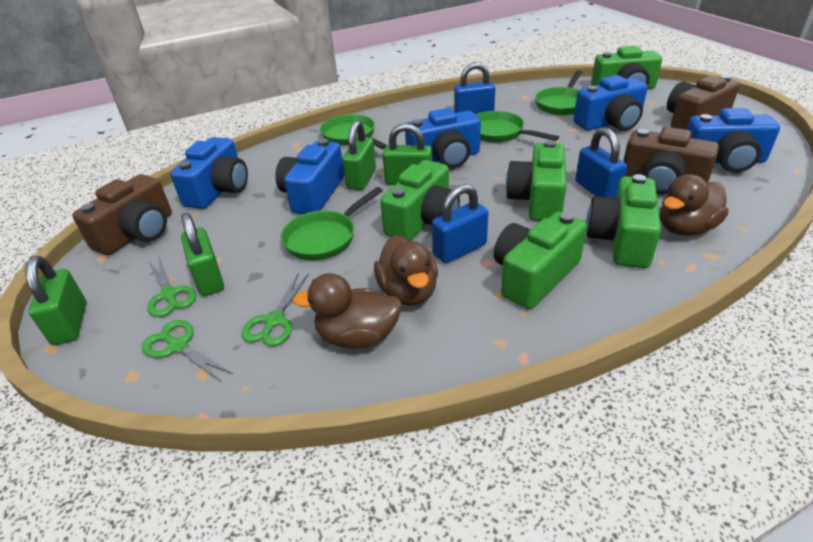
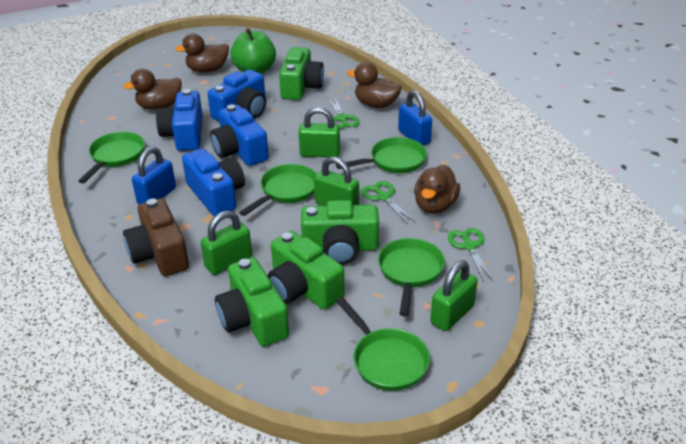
blue camera: 5 -> 4
blue padlock: 3 -> 2
brown camera: 3 -> 1
brown duck: 3 -> 4
green apple: 0 -> 1
green camera: 5 -> 4
green pan: 4 -> 5

